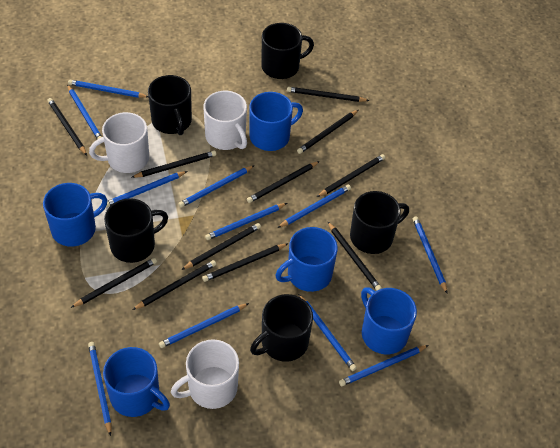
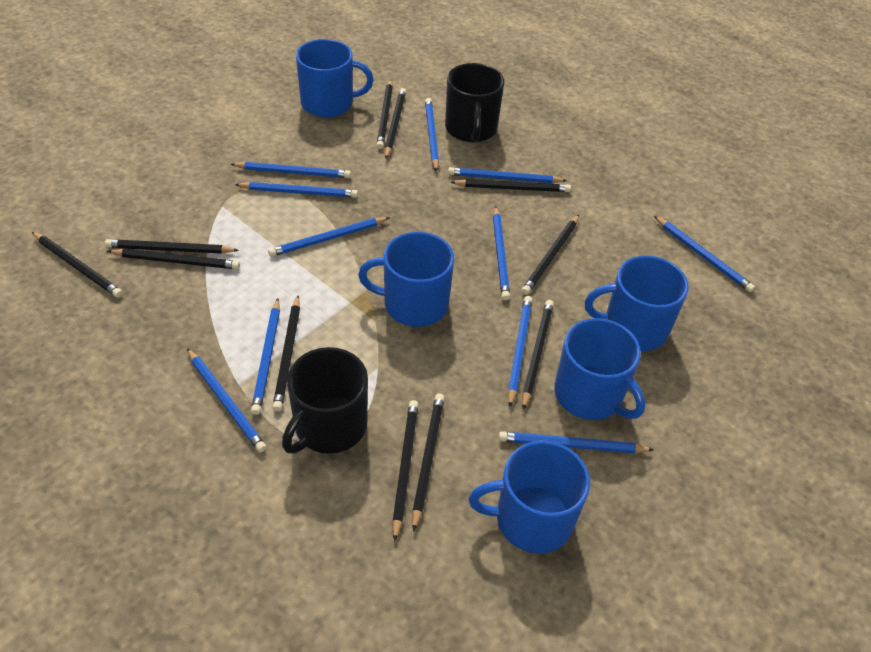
black mug: 5 -> 2
white mug: 3 -> 0

